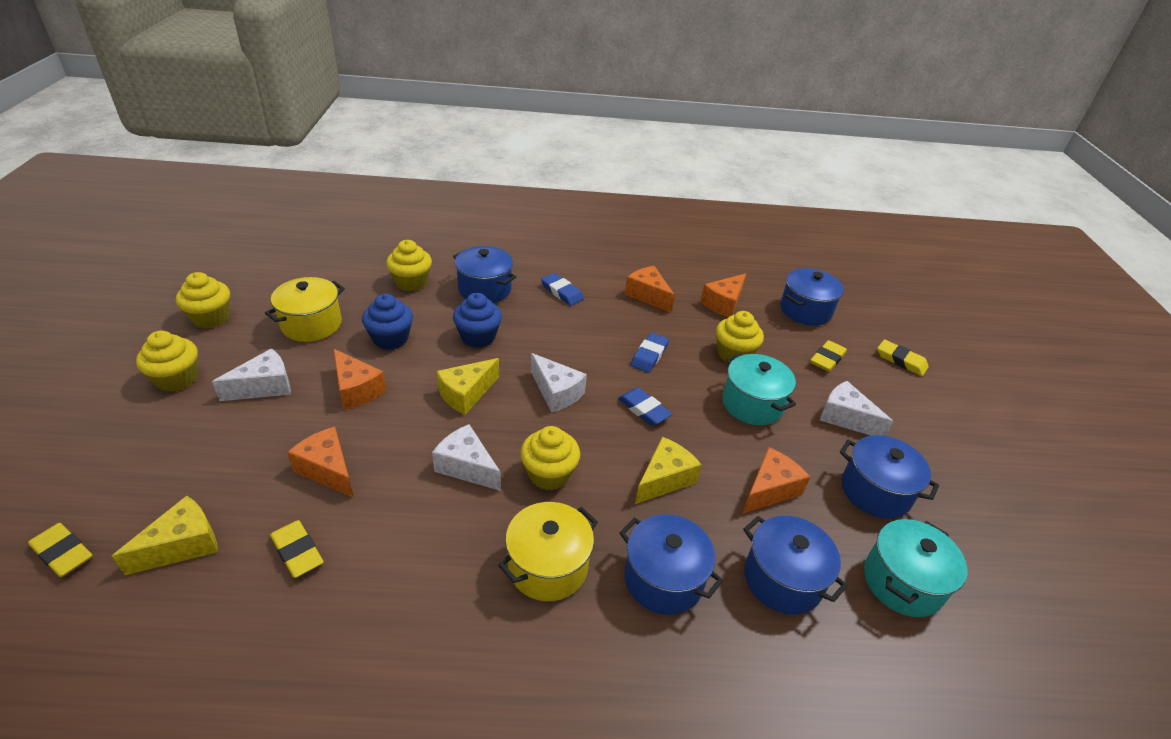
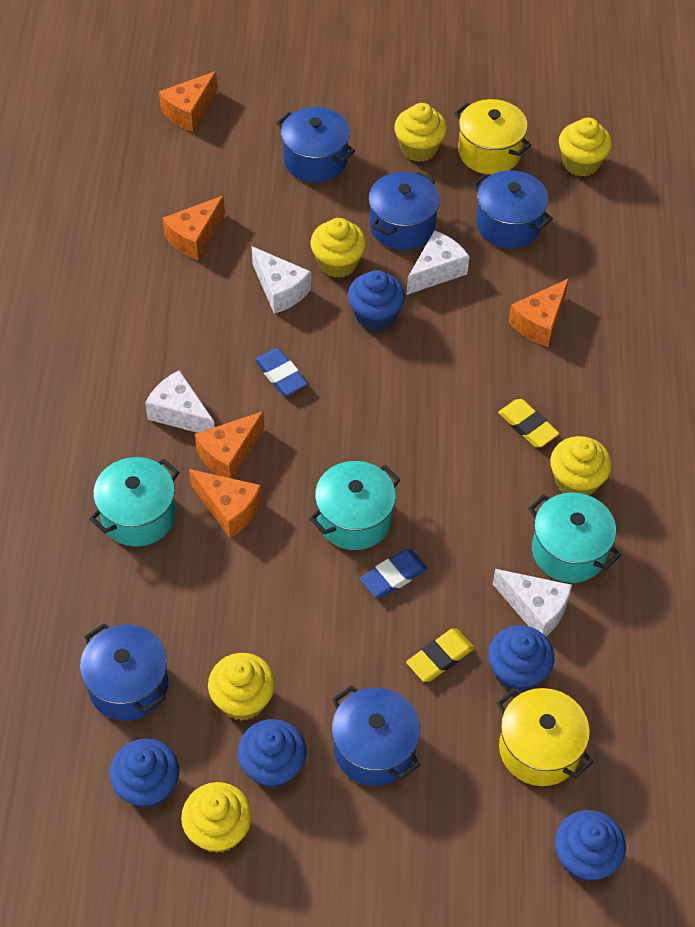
blue cupcake: 2 -> 5
blue eraser: 3 -> 2
turquoise pot: 2 -> 3
yellow cheese: 3 -> 0
yellow cupcake: 5 -> 6
yellow eraser: 4 -> 2

